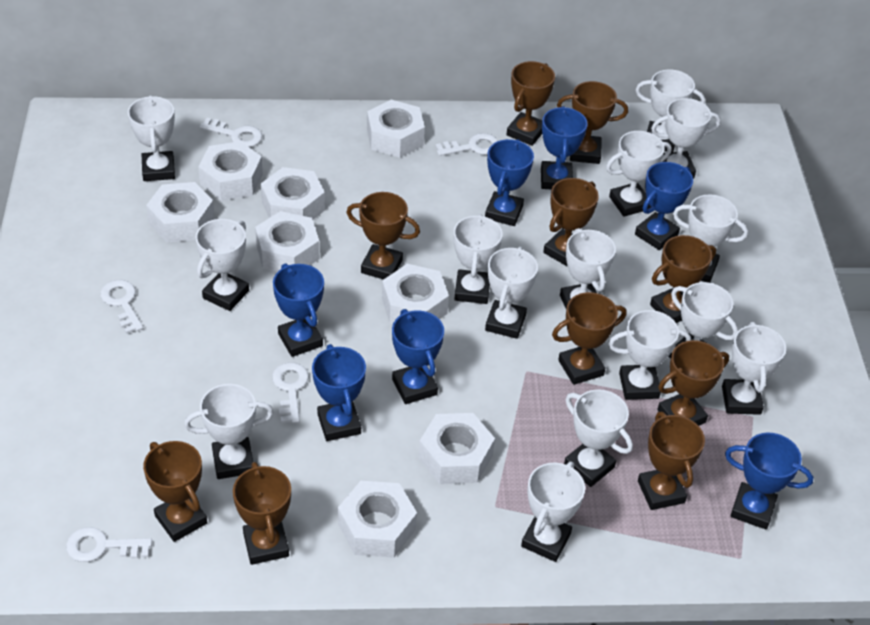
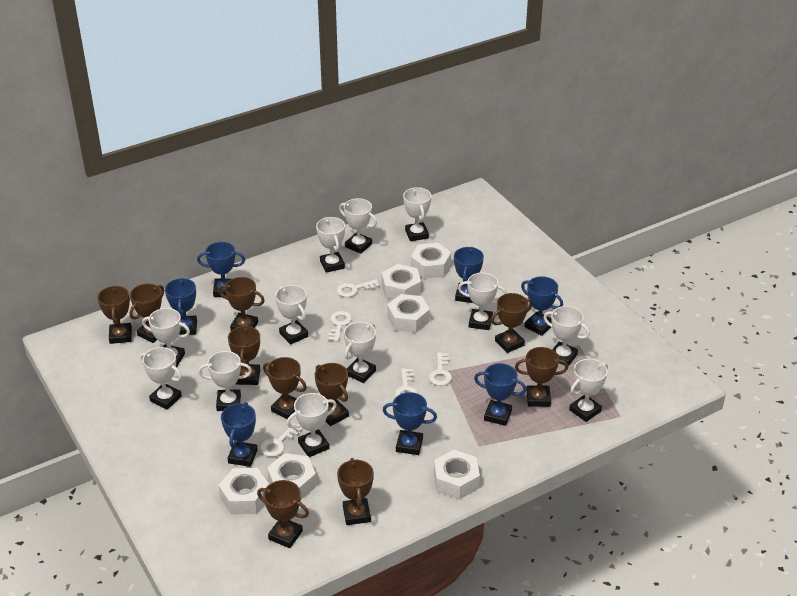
white nut: 8 -> 6
white trophy: 15 -> 12

